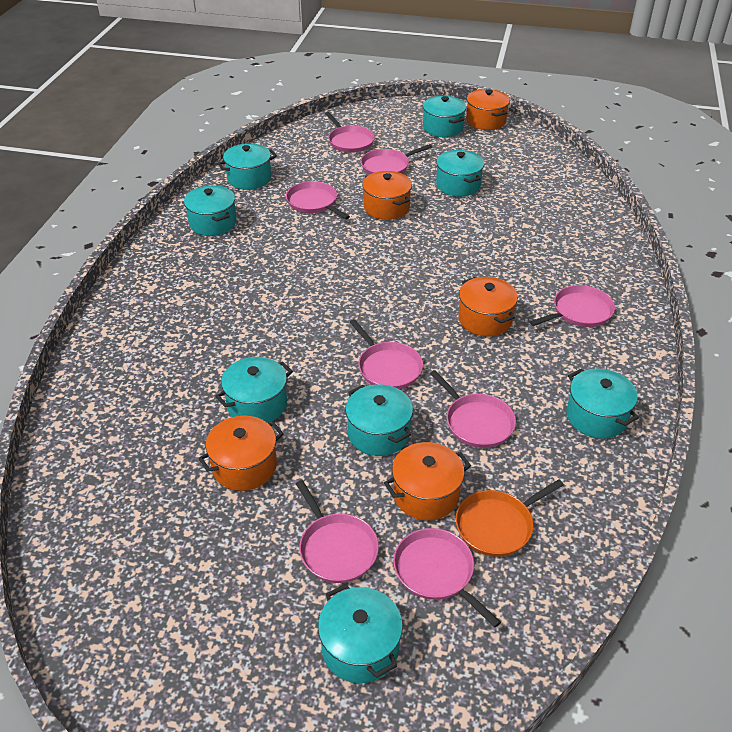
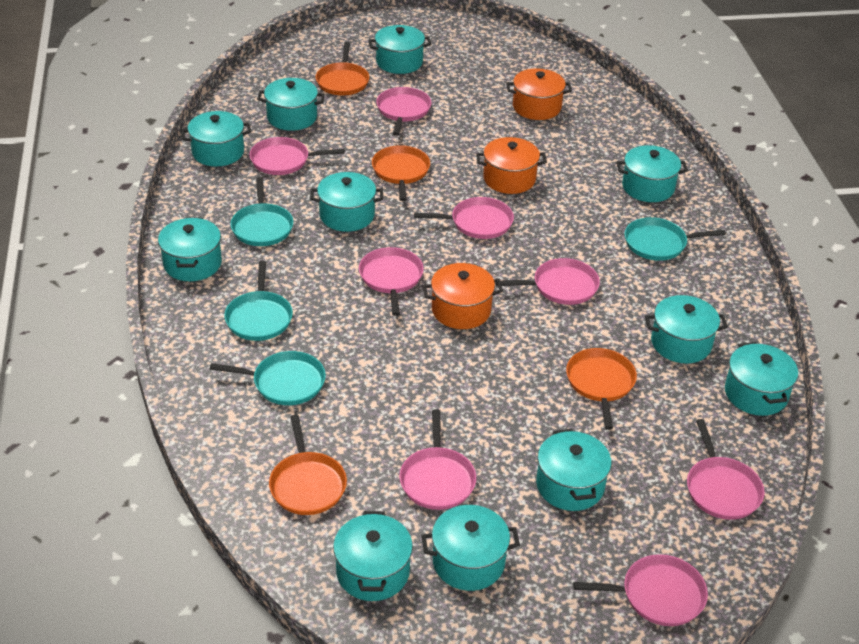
orange pan: 1 -> 4
orange pot: 5 -> 3
turquoise pan: 0 -> 4
turquoise pot: 8 -> 11

